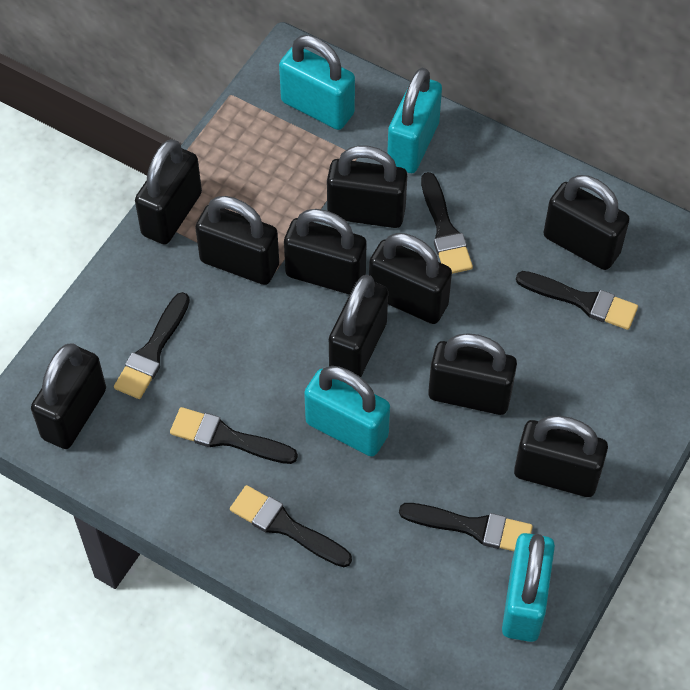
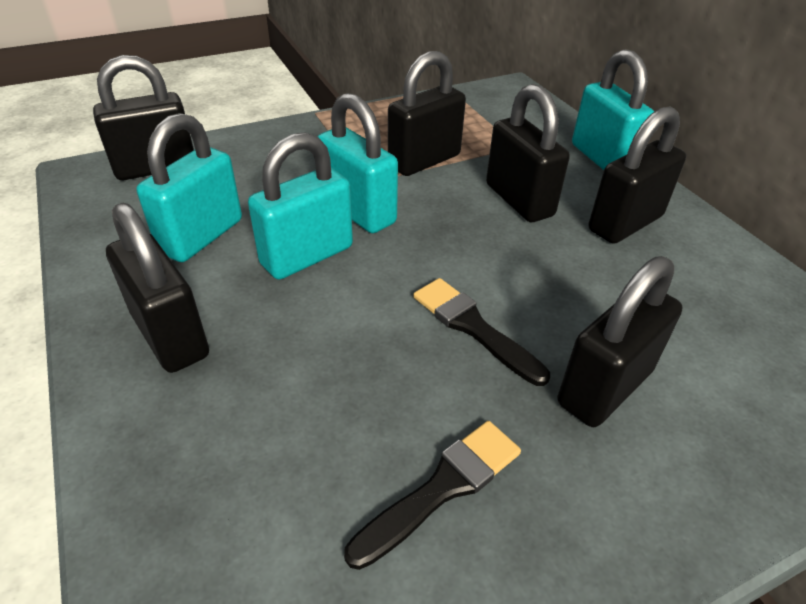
black brush: 6 -> 2
black padlock: 10 -> 6

